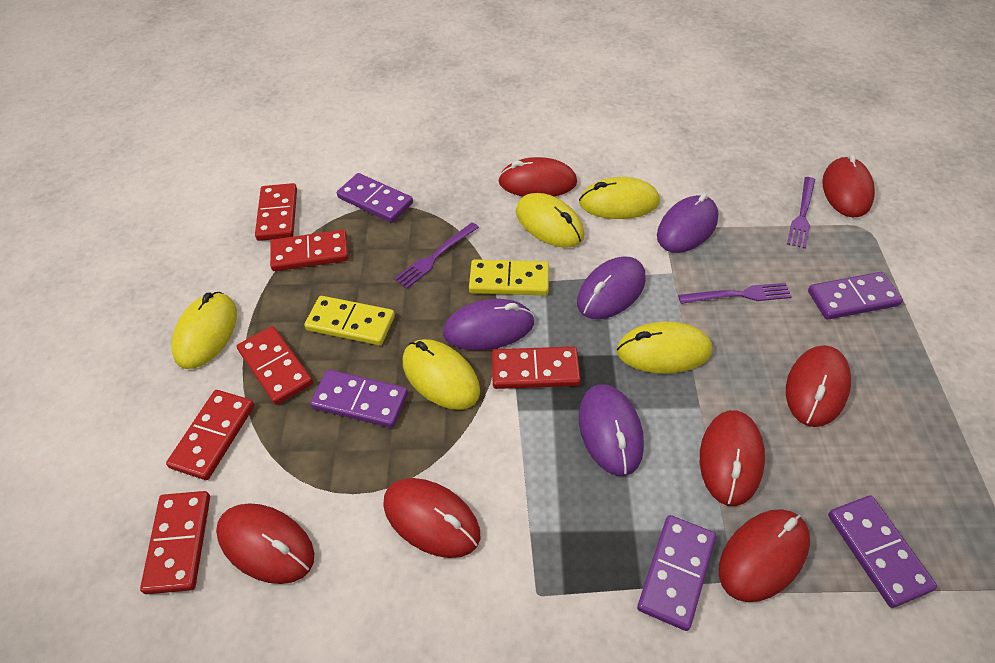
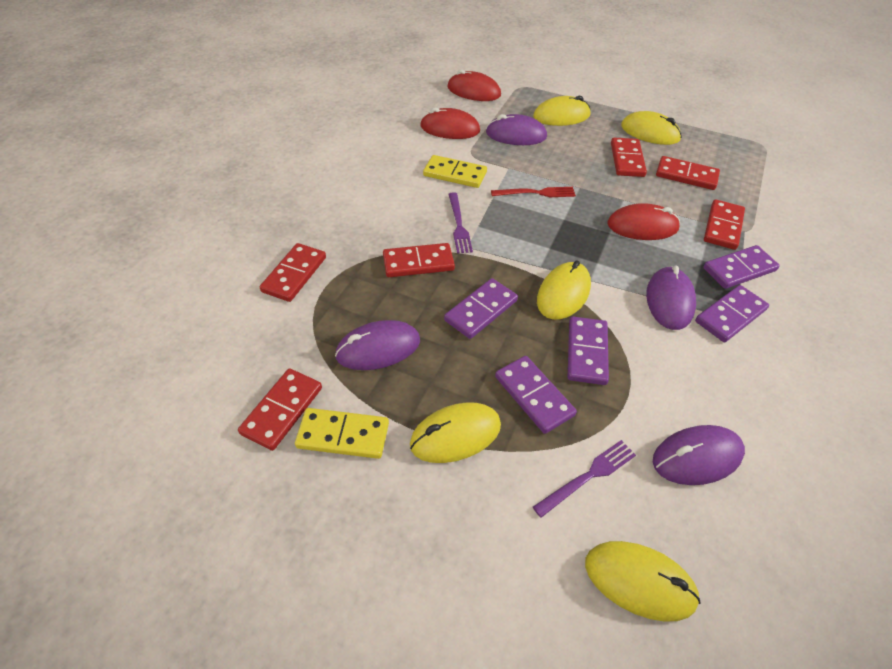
purple fork: 3 -> 2
red fork: 0 -> 1
red mouse: 7 -> 3

